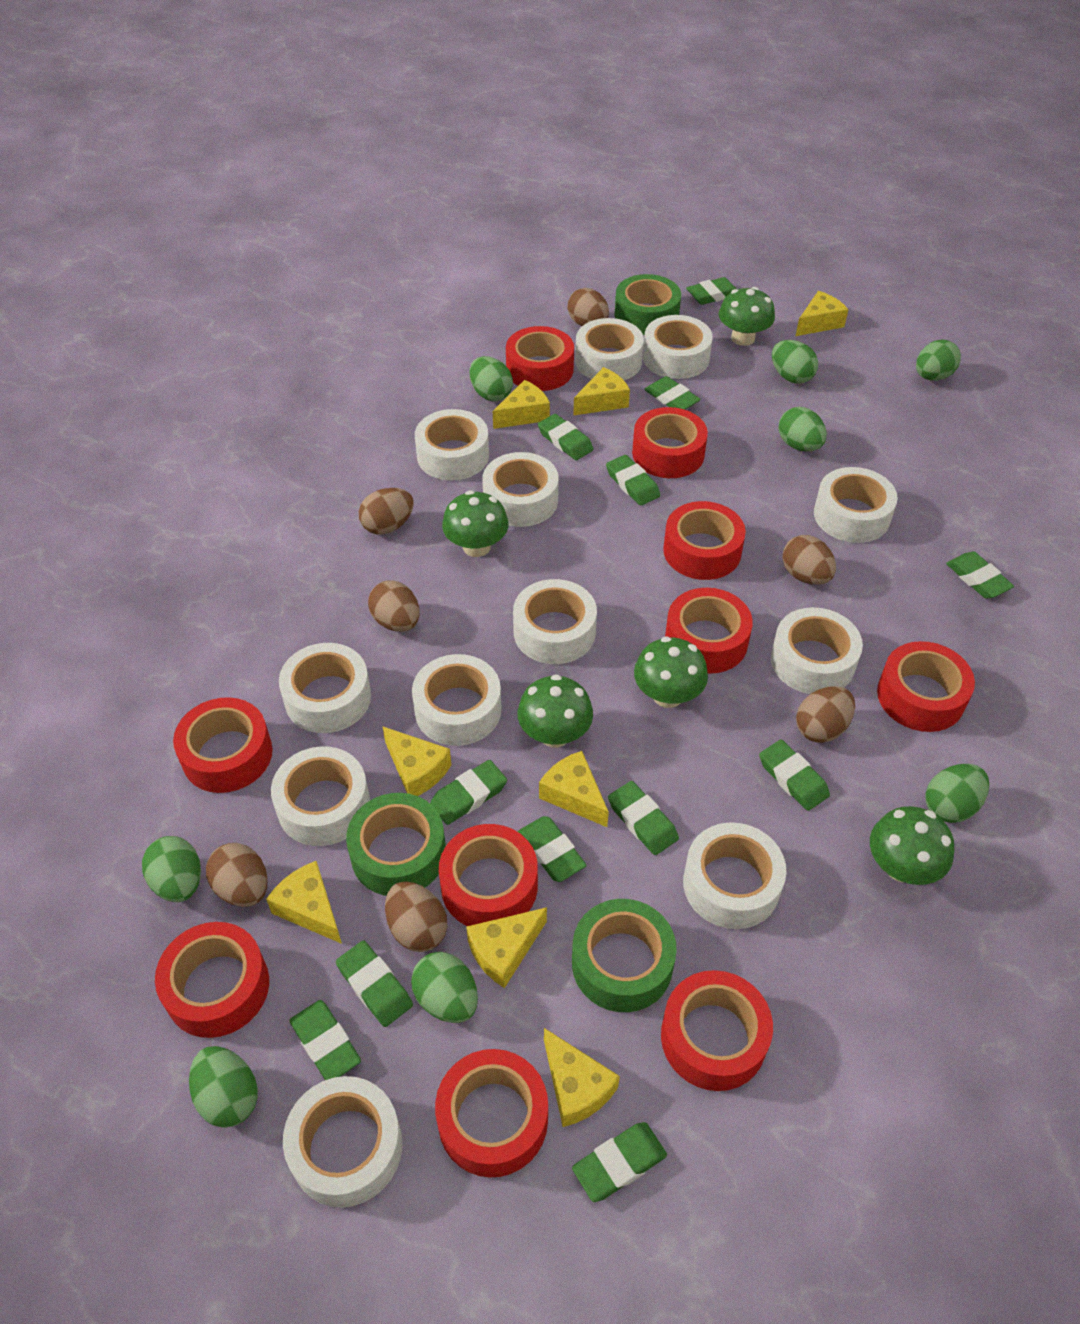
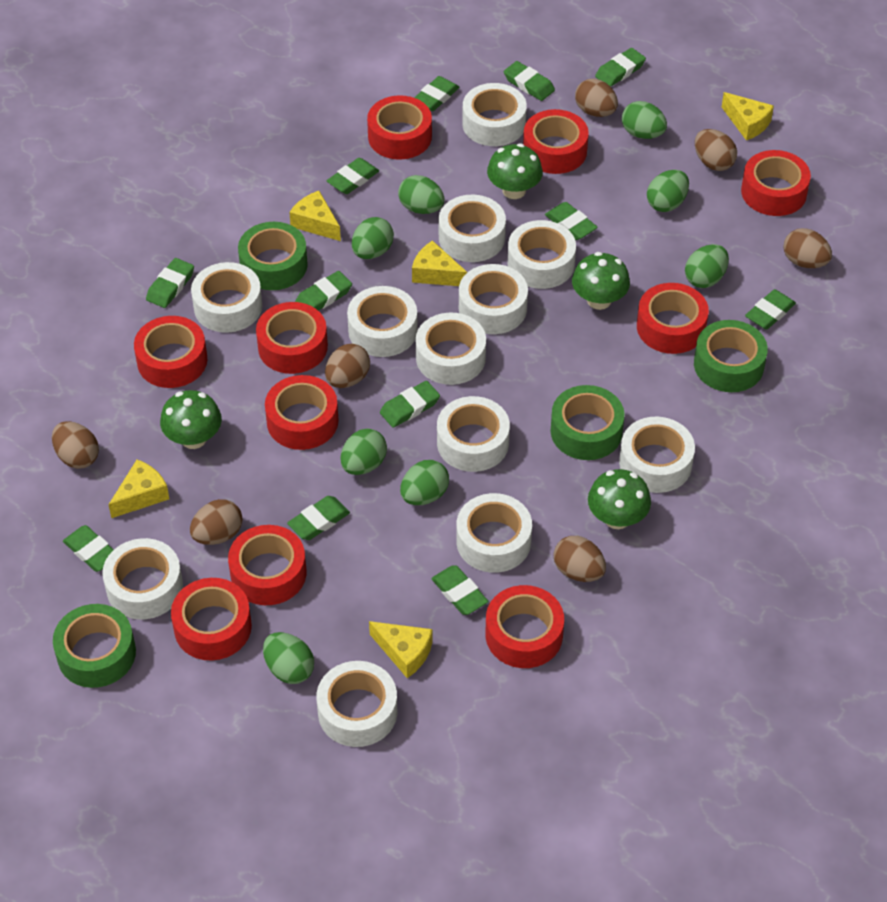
green mushroom: 5 -> 4
green tape: 3 -> 4
yellow cheese: 8 -> 5

